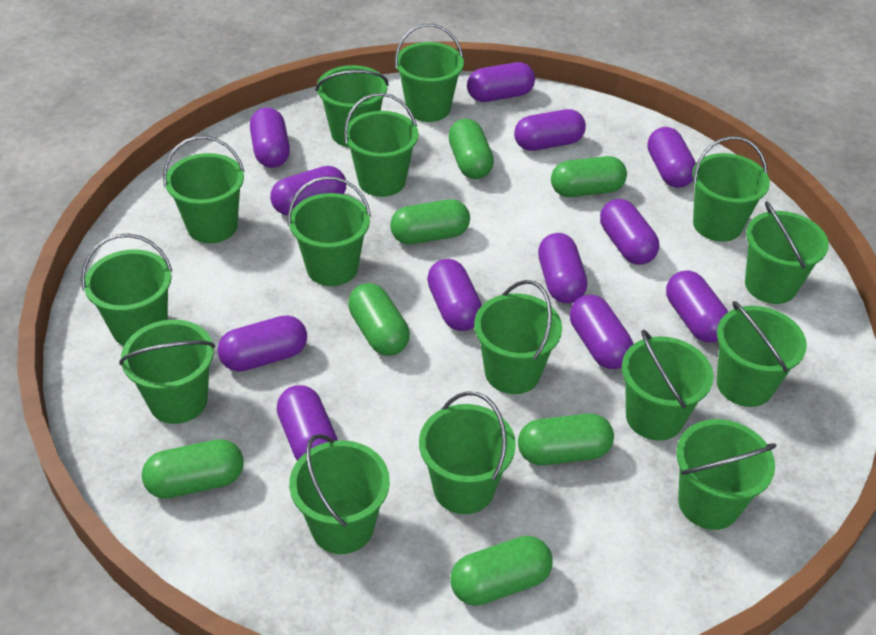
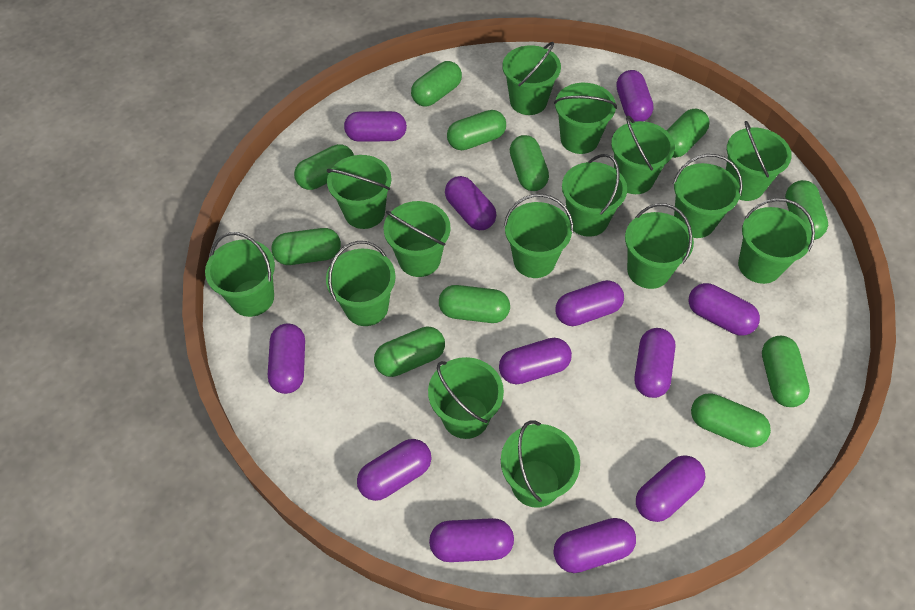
green capsule: 7 -> 11

